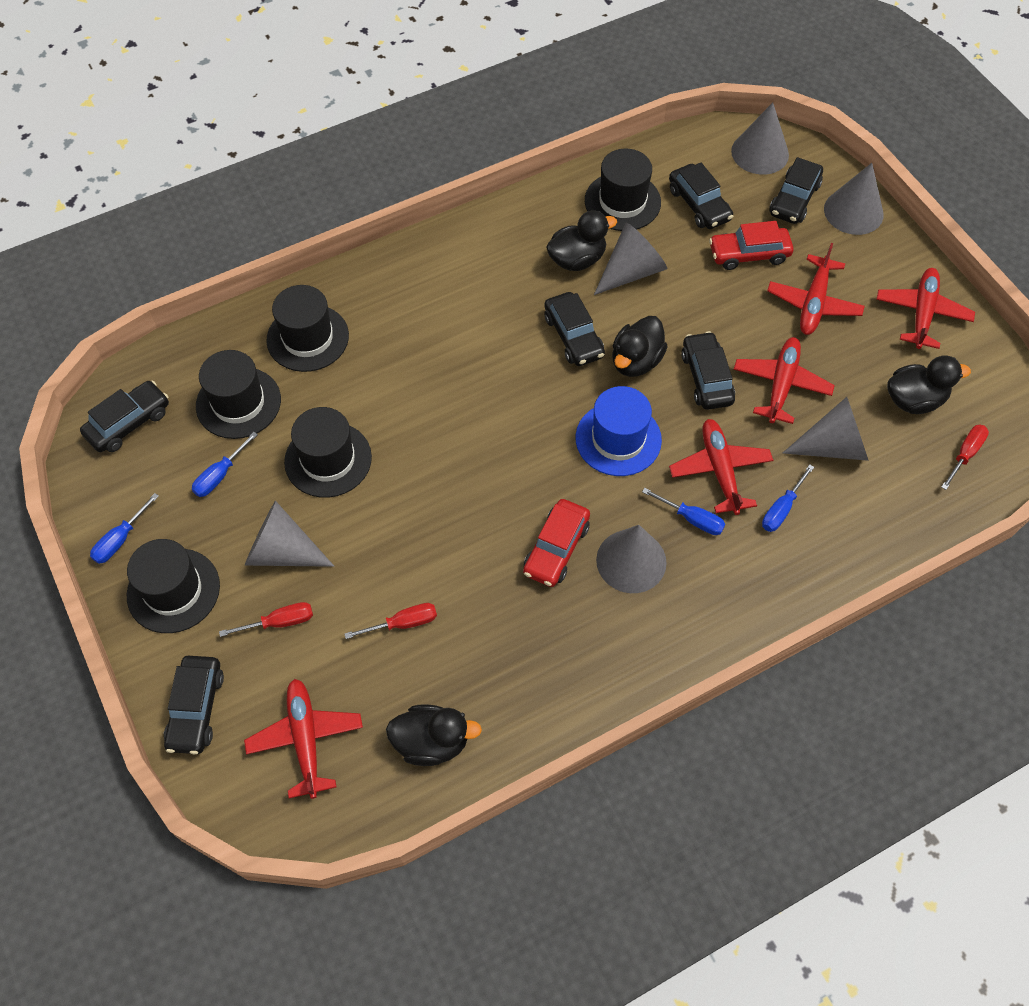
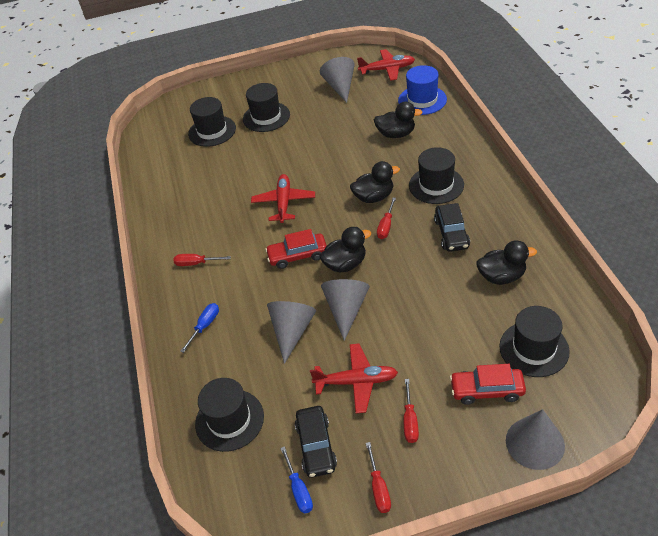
black car: 6 -> 2
blue screwdriver: 4 -> 2
grey cone: 6 -> 4
red plane: 5 -> 3
red screwdriver: 3 -> 4

